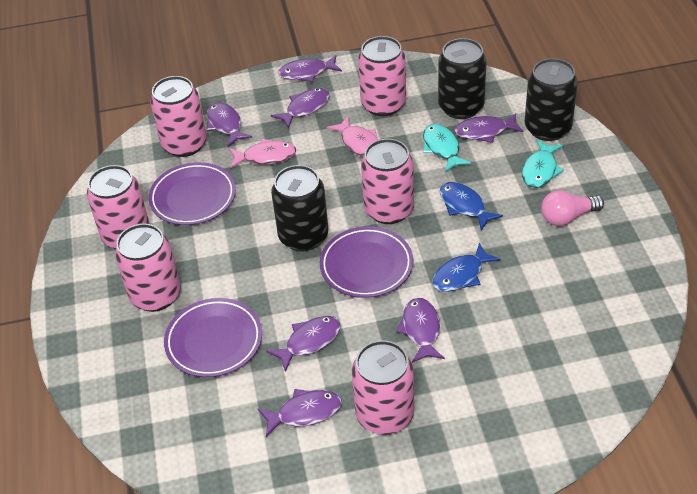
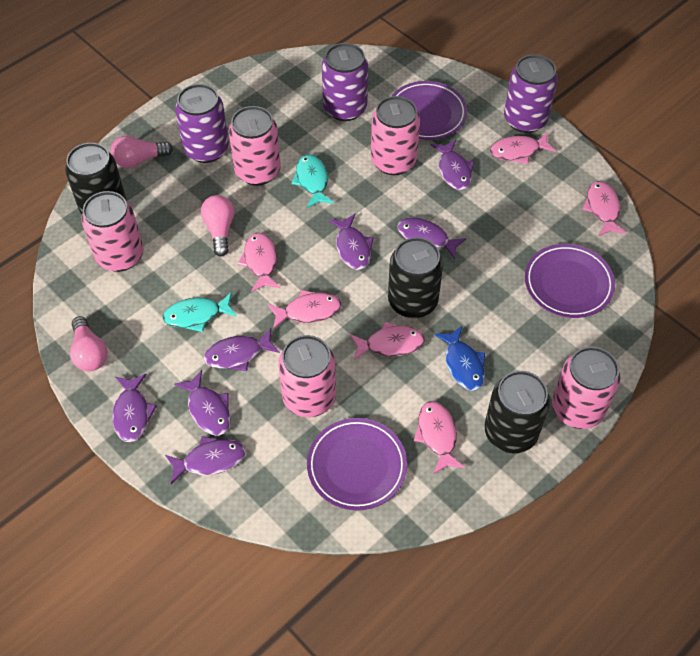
blue fish: 2 -> 1
pink can: 6 -> 5
pink fish: 2 -> 6
pink light bulb: 1 -> 3
purple can: 0 -> 3

